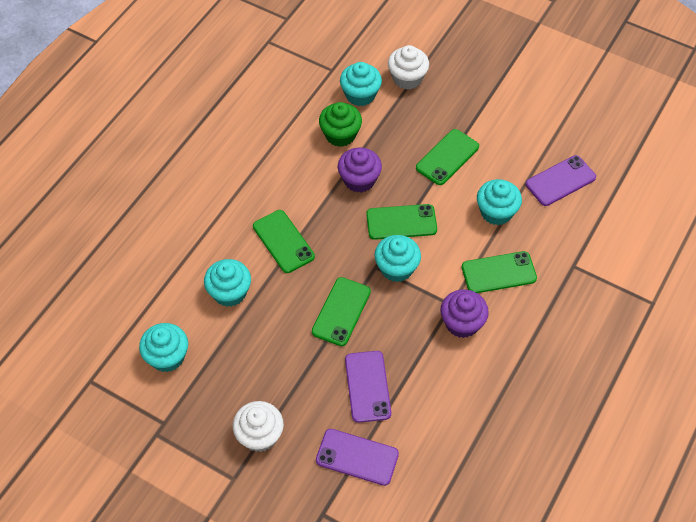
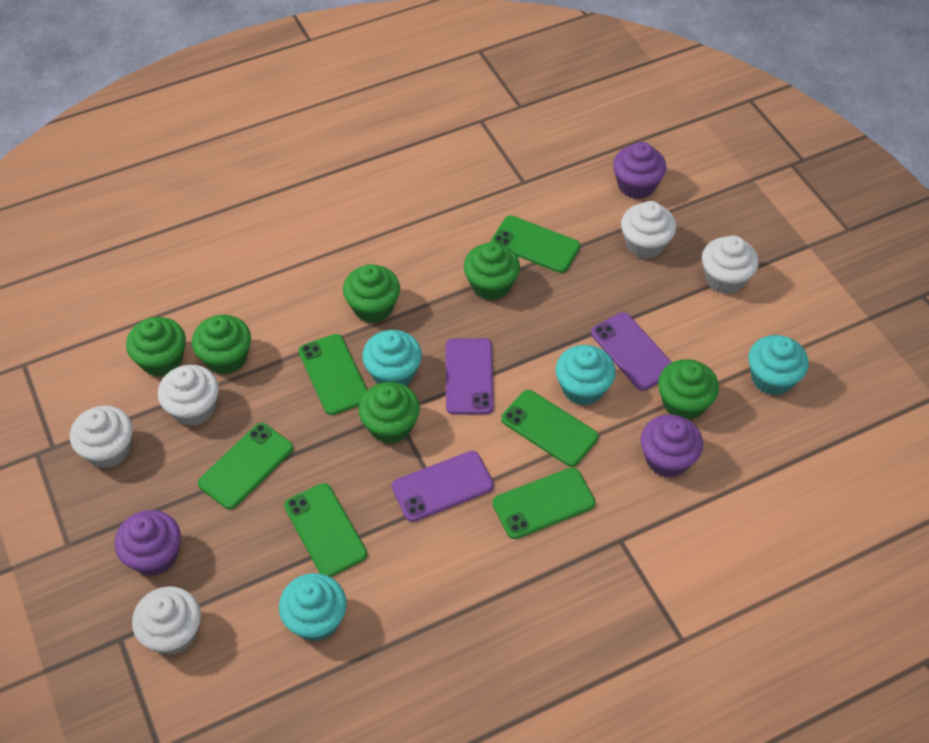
green cupcake: 1 -> 6
green phone: 5 -> 6
purple cupcake: 2 -> 3
turquoise cupcake: 5 -> 4
white cupcake: 2 -> 5

